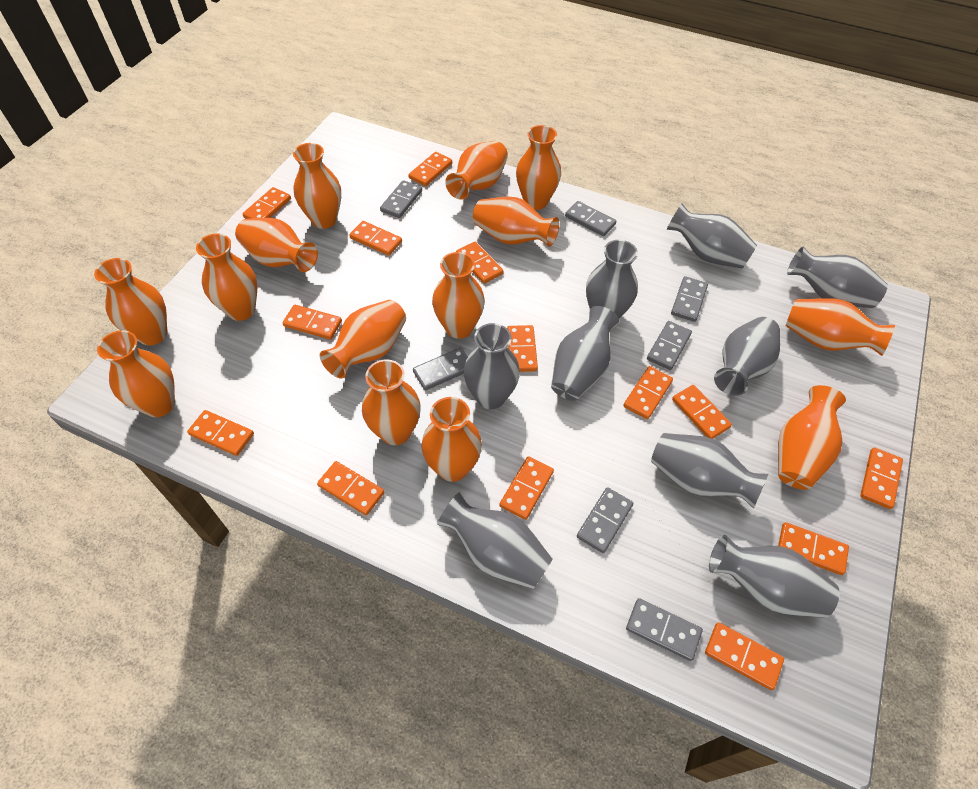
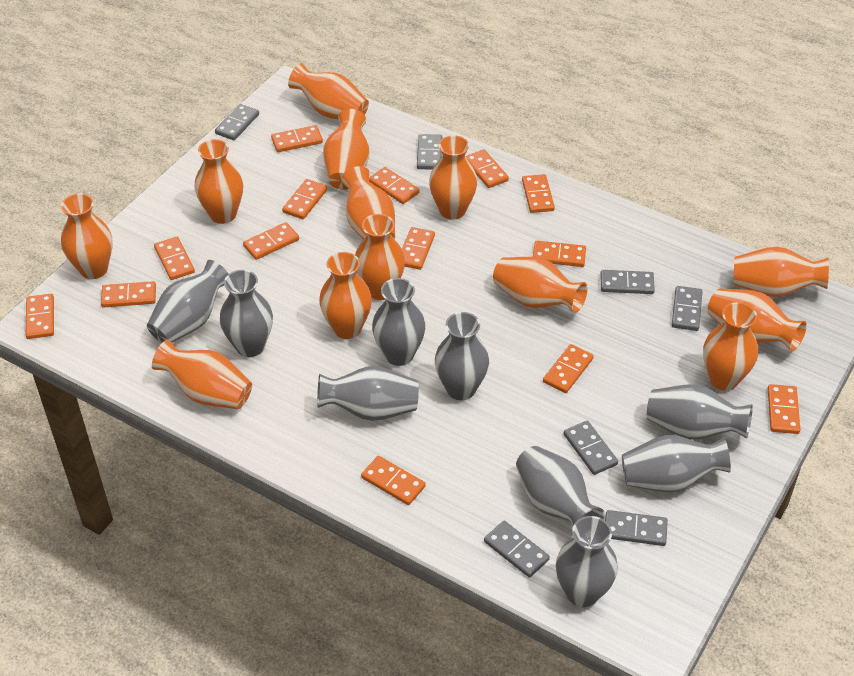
orange vase: 14 -> 13

